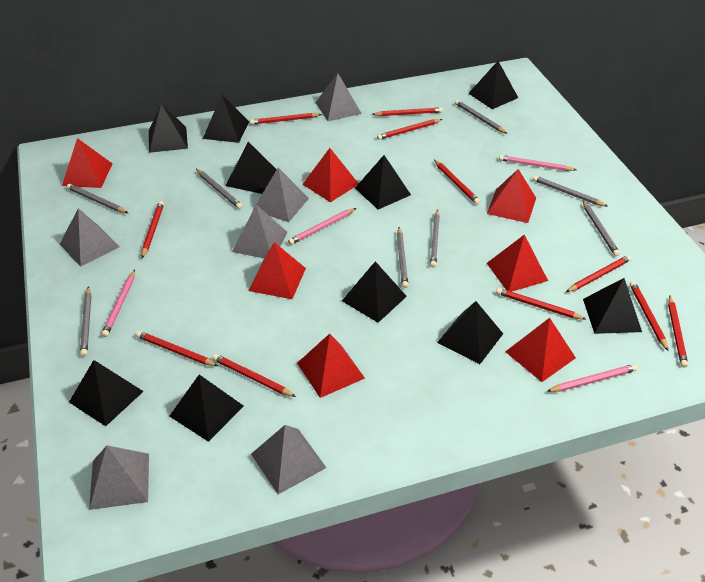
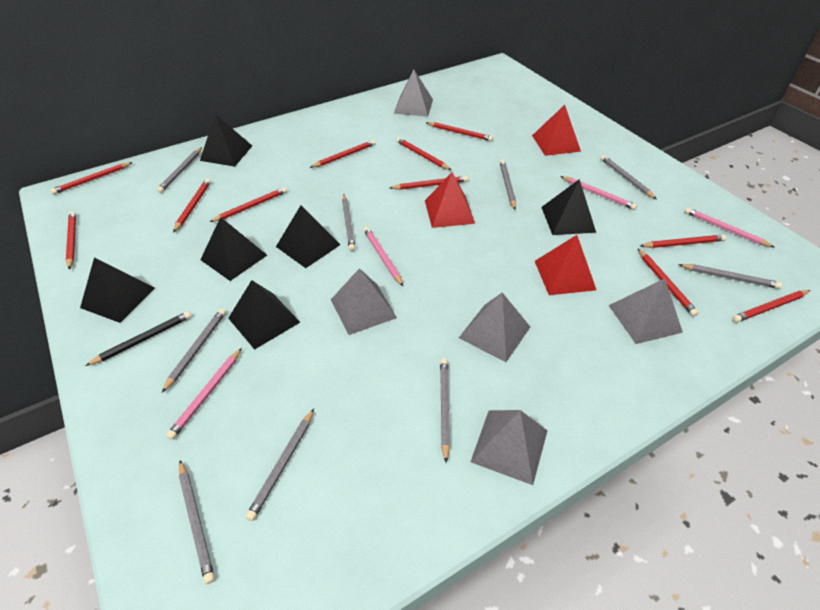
black pencil: 0 -> 1
black pyramid: 10 -> 6
grey pencil: 8 -> 9
grey pyramid: 6 -> 5
red pyramid: 7 -> 3

